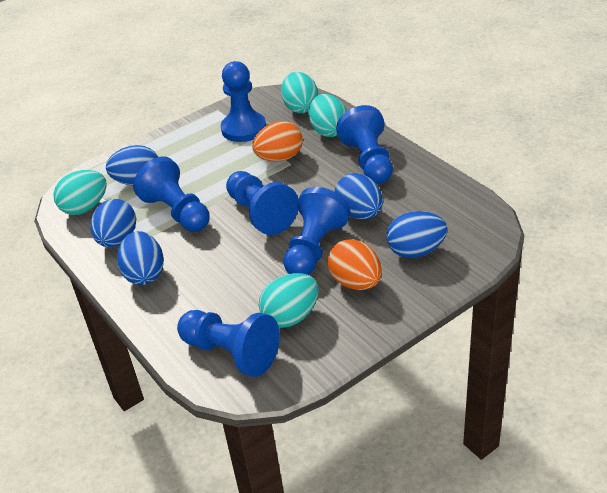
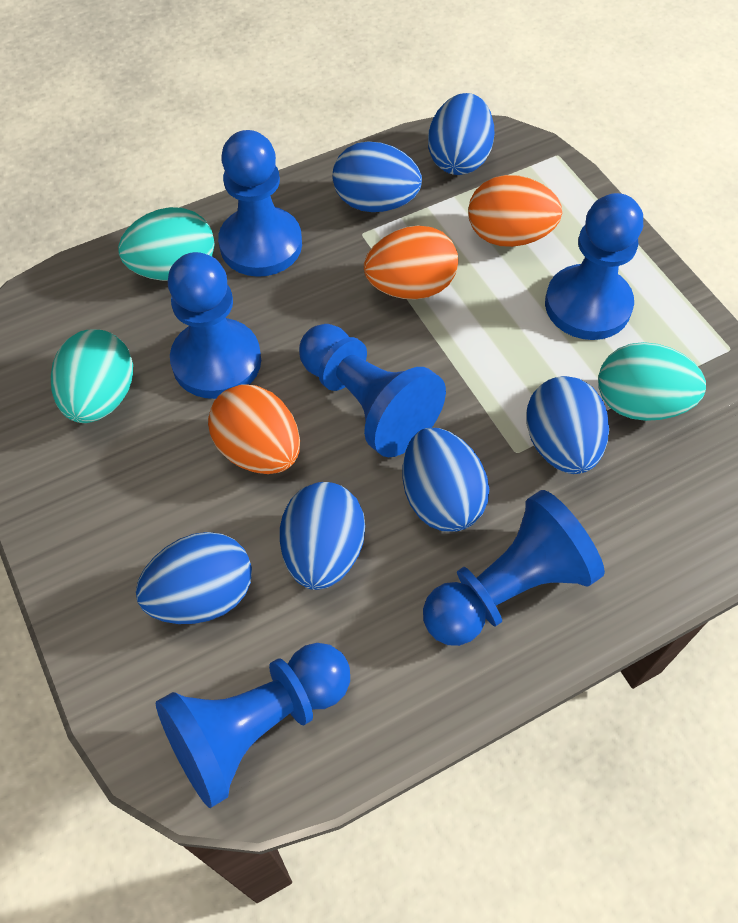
blue egg: 5 -> 6
orange egg: 2 -> 3
turquoise egg: 4 -> 3

